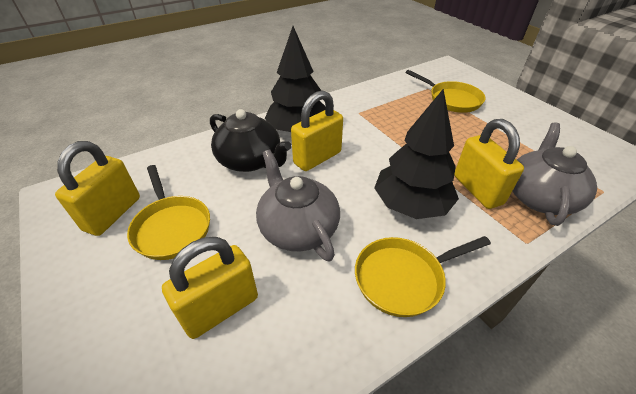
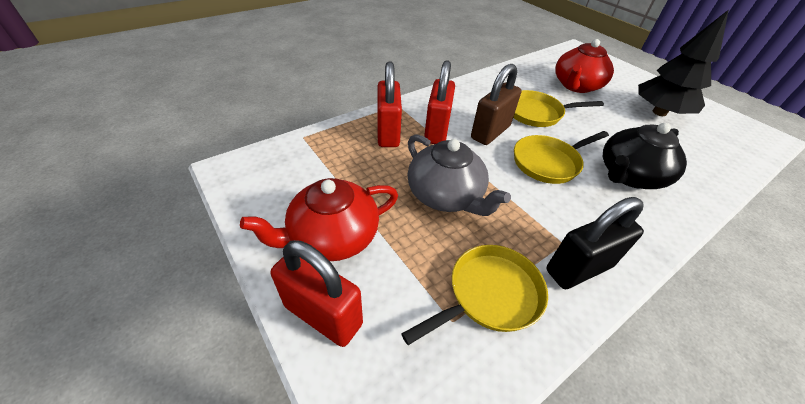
black padlock: 0 -> 1
black tree: 2 -> 1
brown padlock: 0 -> 1
grey teapot: 2 -> 1
red padlock: 0 -> 3
red teapot: 0 -> 2
yellow padlock: 4 -> 0

